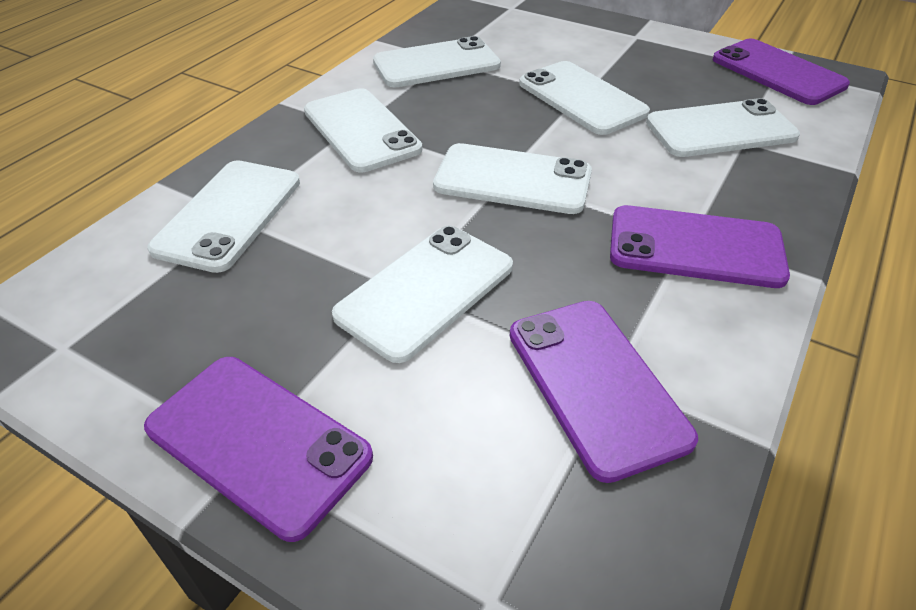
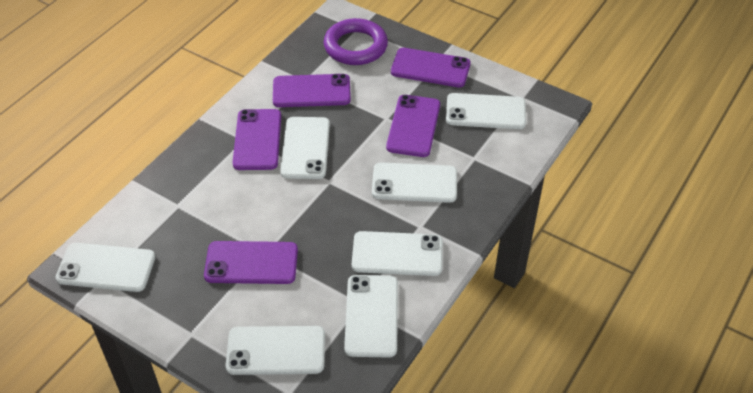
purple phone: 4 -> 5
purple ring: 0 -> 1

